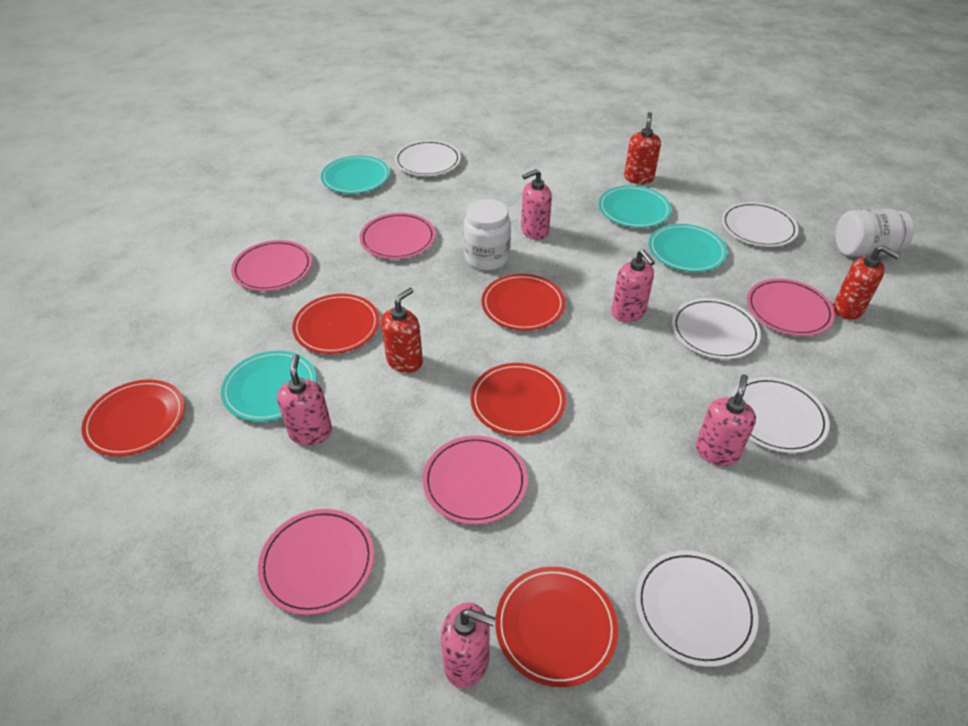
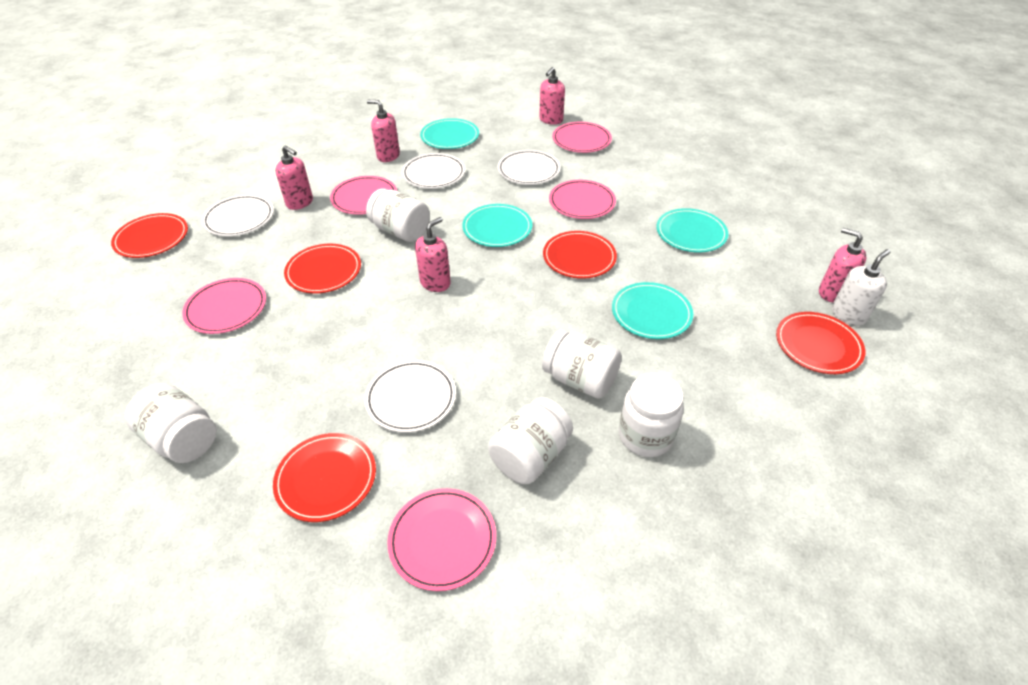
red soap dispenser: 3 -> 0
white jar: 2 -> 5
white plate: 5 -> 4
white soap dispenser: 0 -> 1

